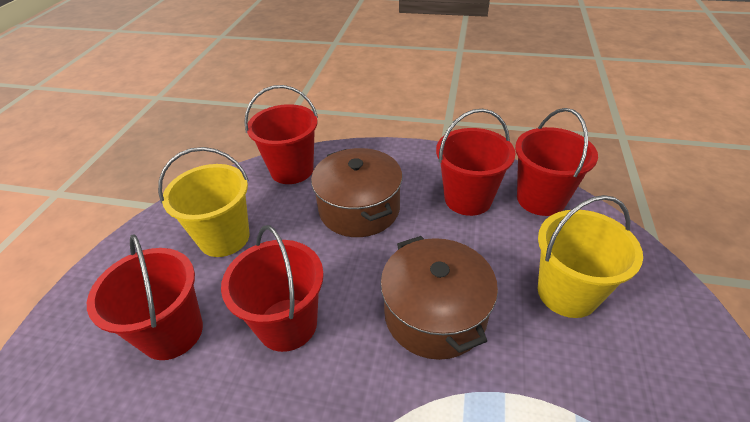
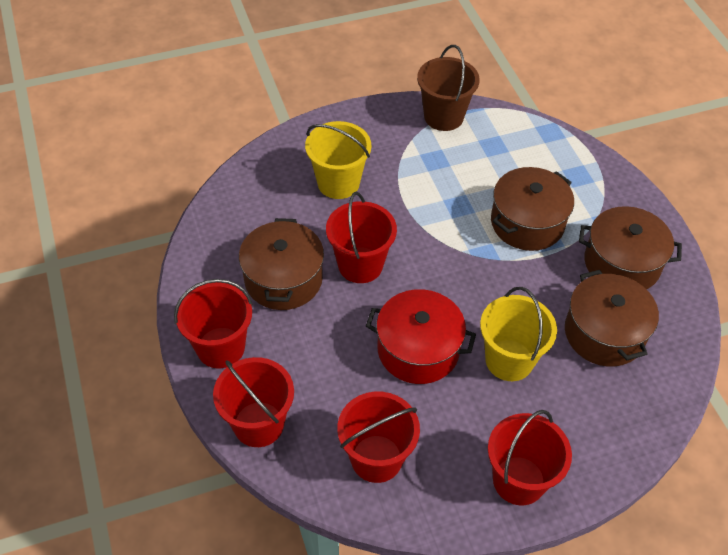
brown bucket: 0 -> 1
brown pot: 2 -> 4
red pot: 0 -> 1

